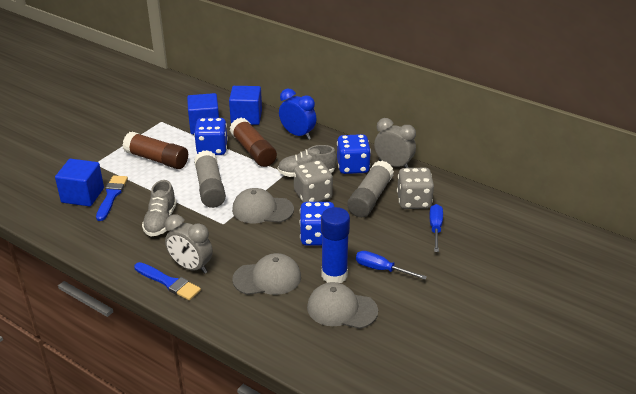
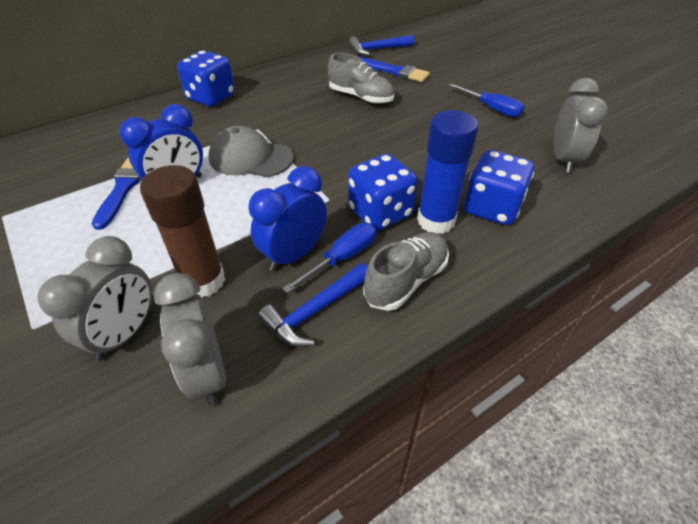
blue clock: 1 -> 2
blue cube: 3 -> 0
blue hammer: 0 -> 2
brown glue stick: 2 -> 1
grey cap: 3 -> 1
grey clock: 2 -> 3
grey dice: 2 -> 0
grey glue stick: 2 -> 0

